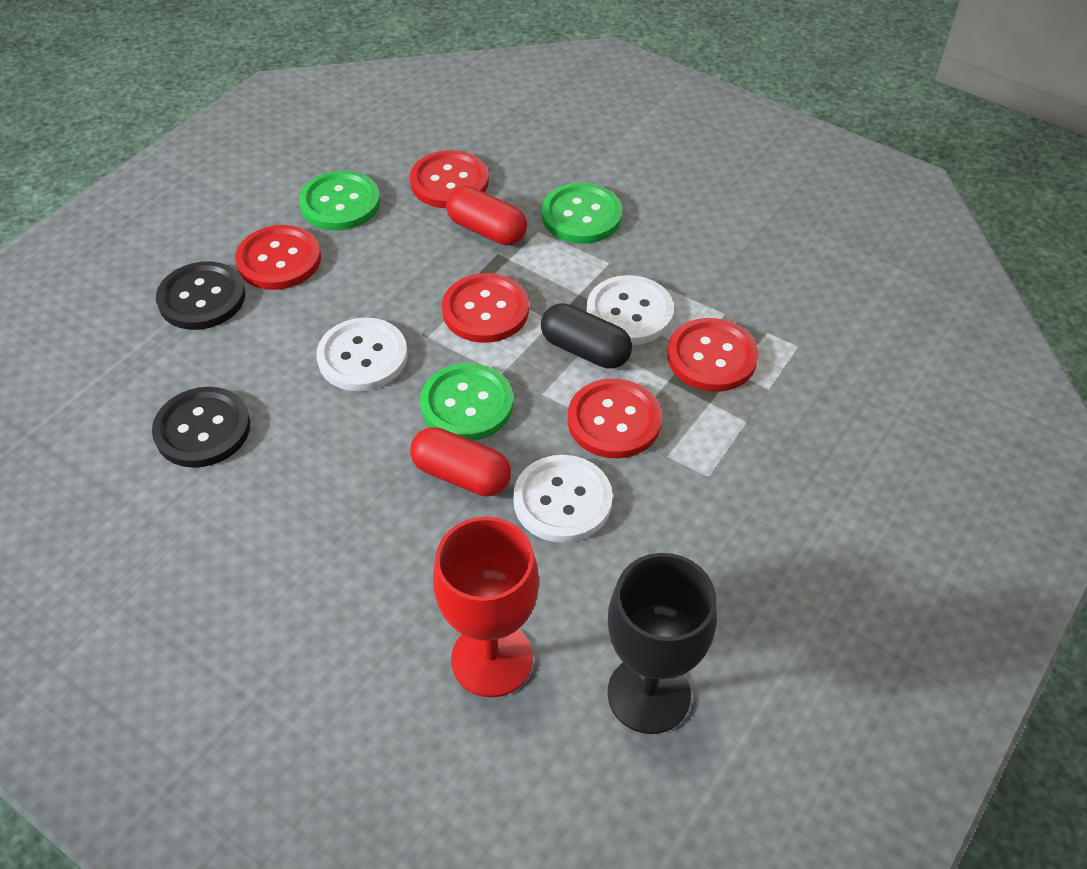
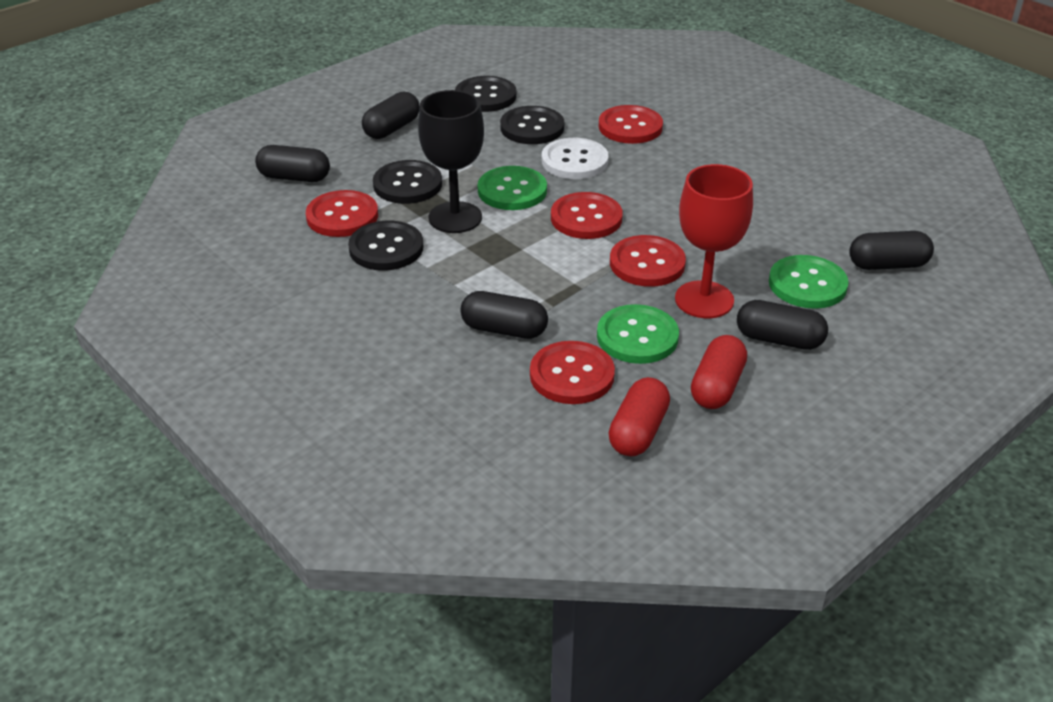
black button: 2 -> 4
black capsule: 1 -> 5
white button: 3 -> 1

